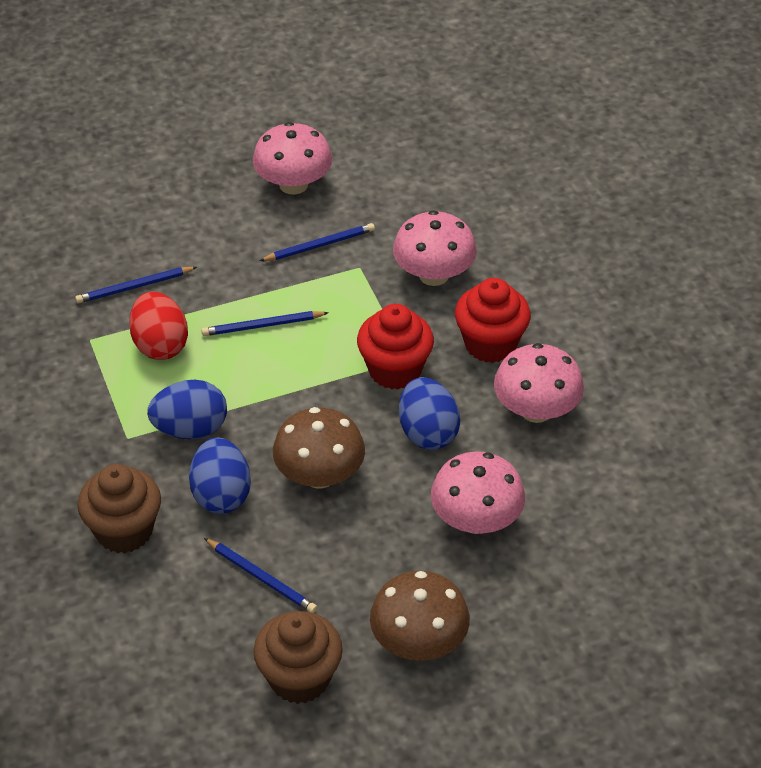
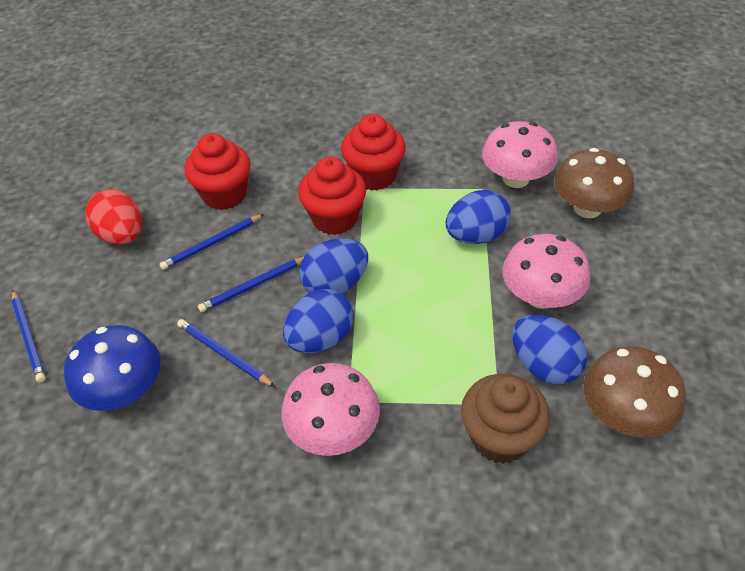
blue egg: 3 -> 4
blue mushroom: 0 -> 1
brown cupcake: 2 -> 1
pink mushroom: 4 -> 3
red cupcake: 2 -> 3

